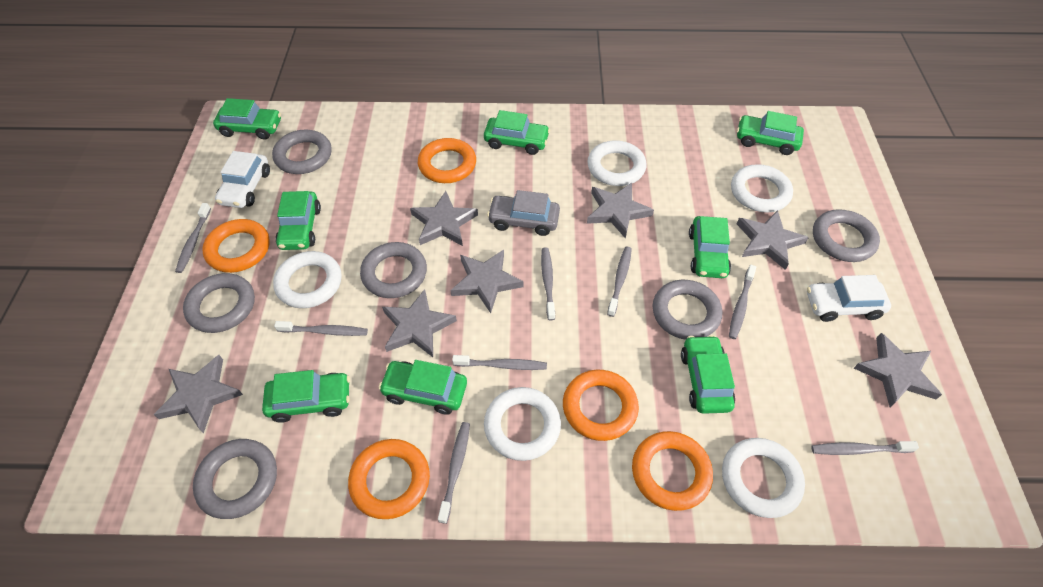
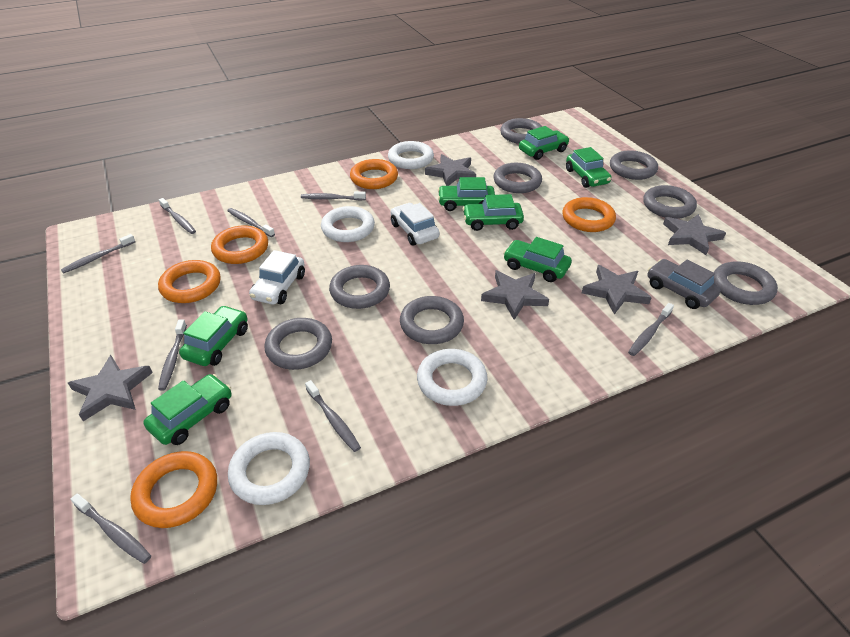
green car: 8 -> 7
grey ring: 6 -> 8
grey star: 7 -> 5
white ring: 5 -> 4

